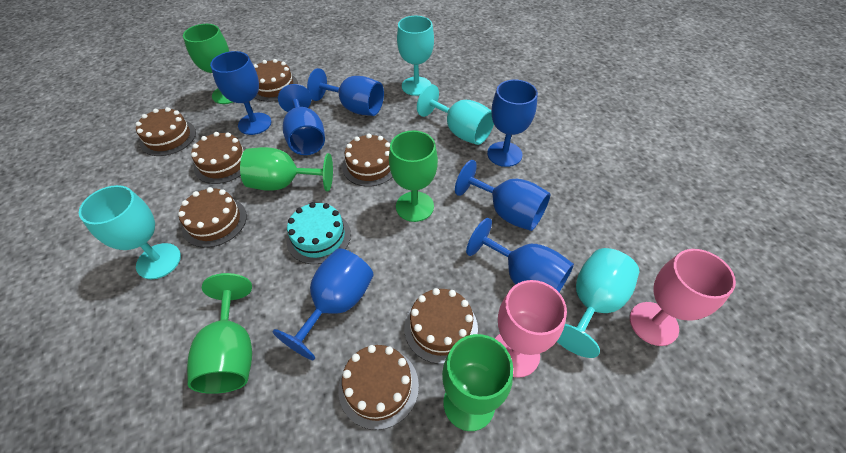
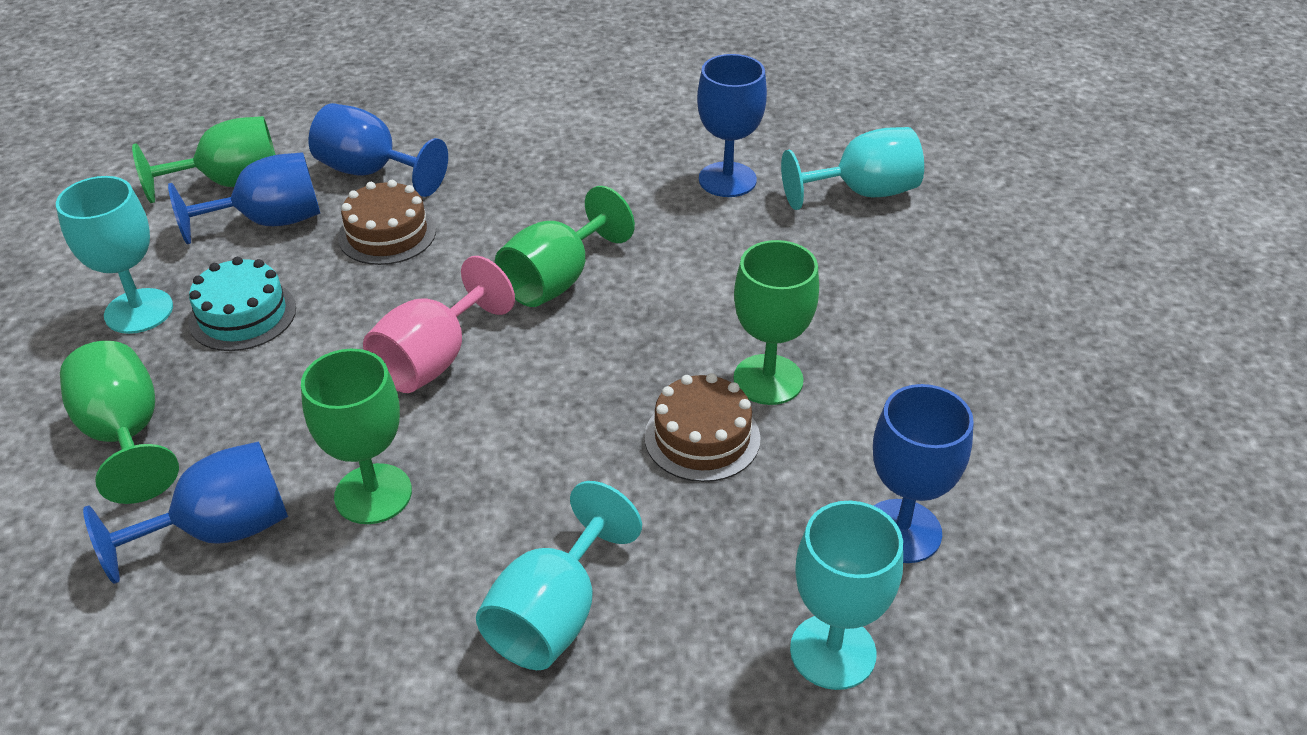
blue goblet: 7 -> 5
brown cake: 7 -> 2
pink goblet: 2 -> 1

